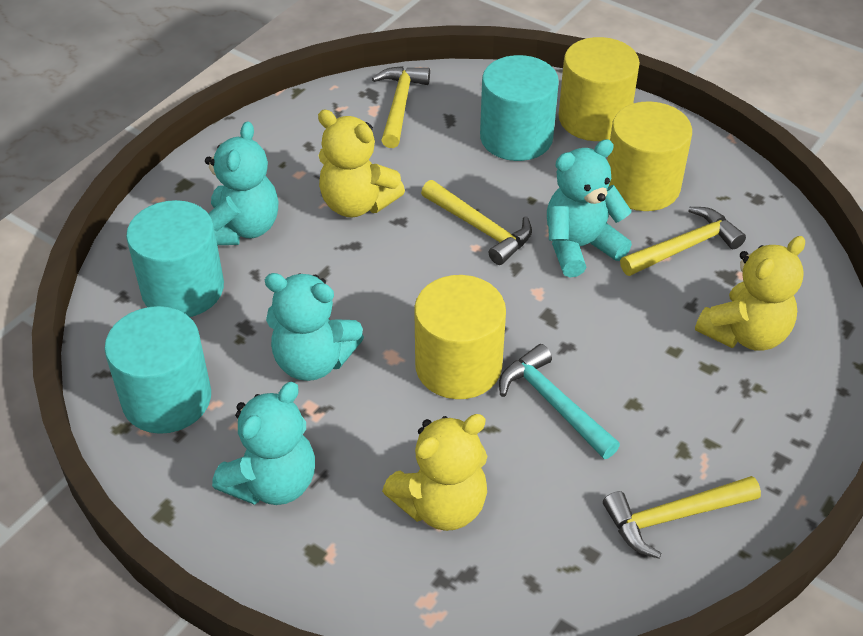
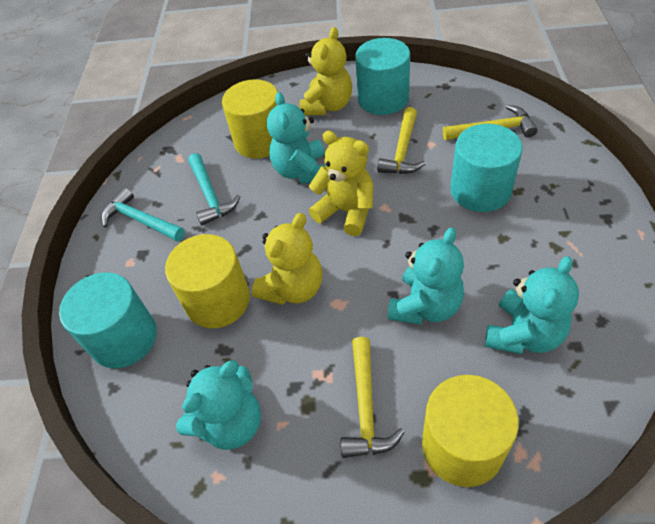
turquoise hammer: 1 -> 2
yellow hammer: 4 -> 3

